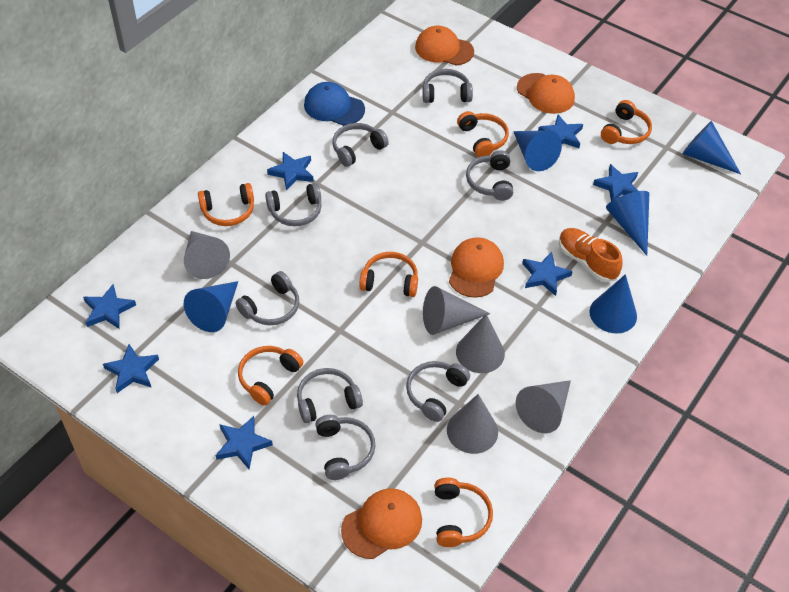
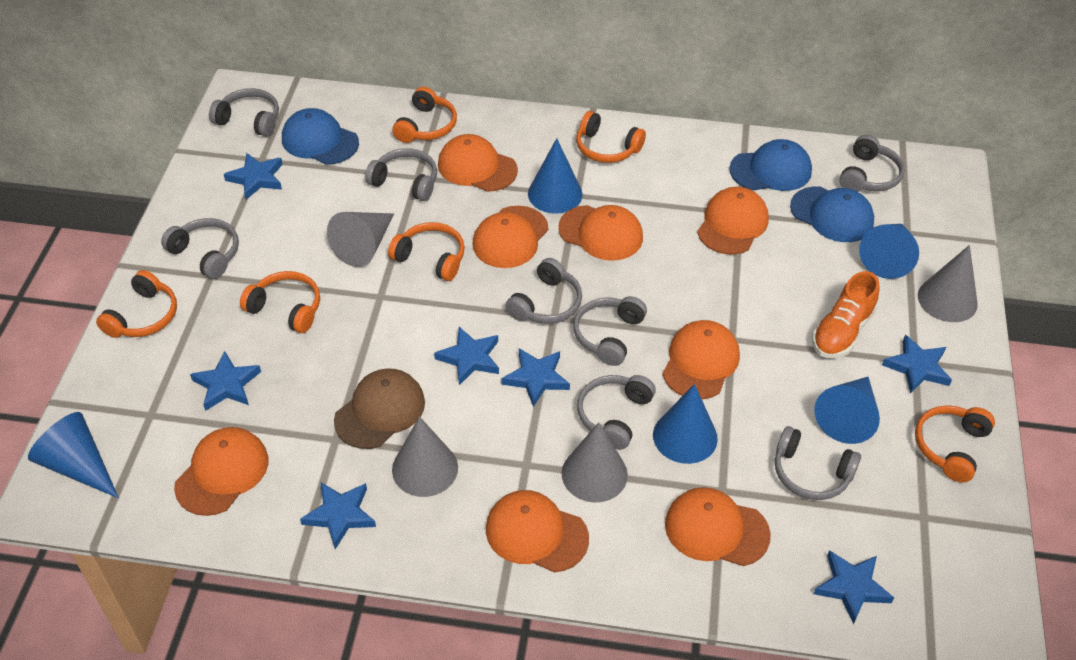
blue cap: 1 -> 3
brown cap: 0 -> 1
grey cone: 5 -> 4
orange cap: 4 -> 8

